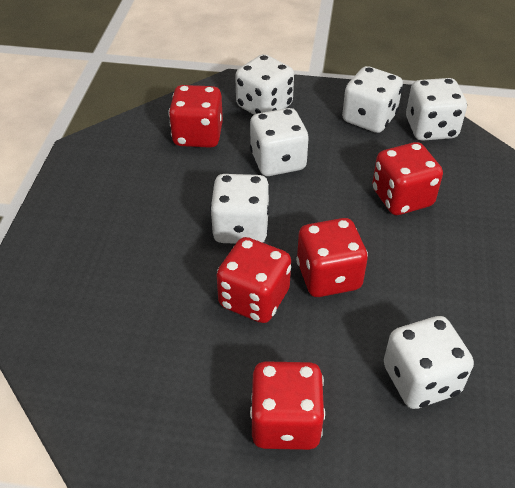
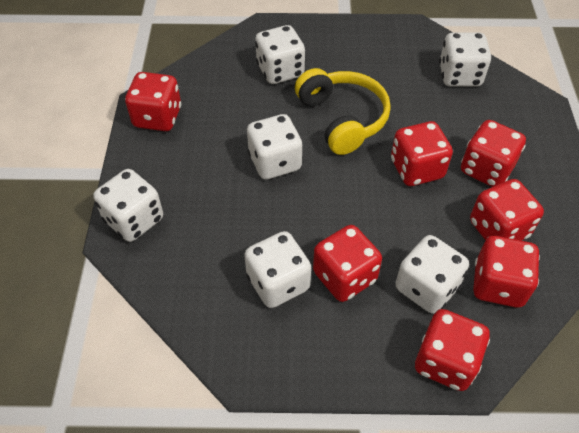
red dice: 5 -> 7
yellow headphones: 0 -> 1

